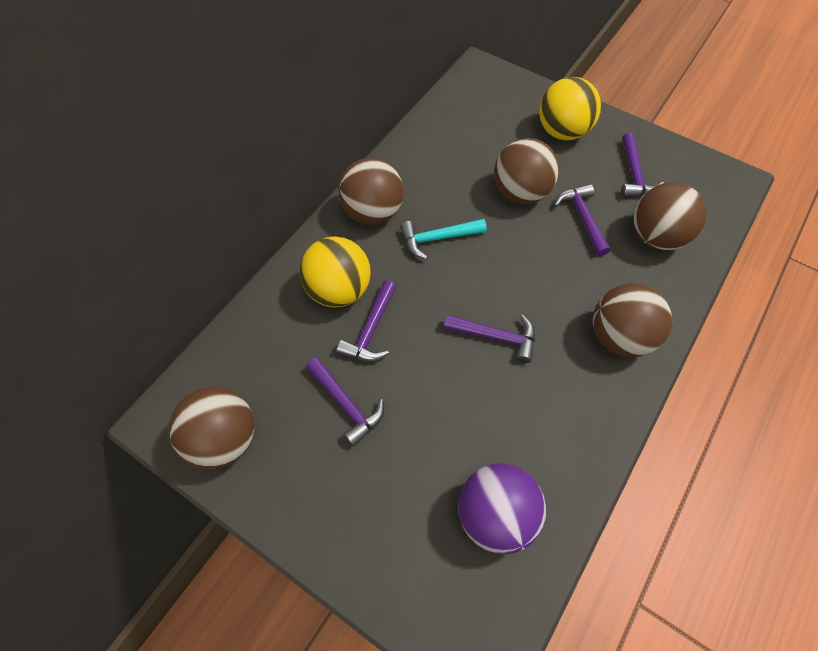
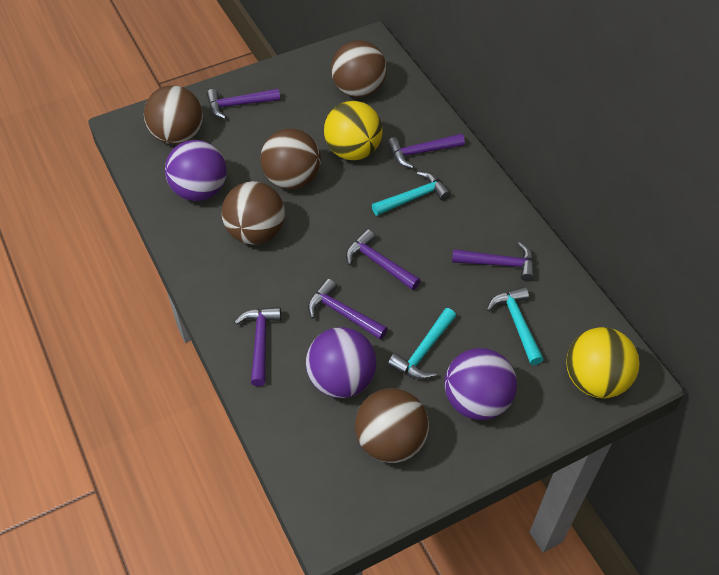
purple ball: 1 -> 3
purple hammer: 5 -> 6
turquoise hammer: 1 -> 3

